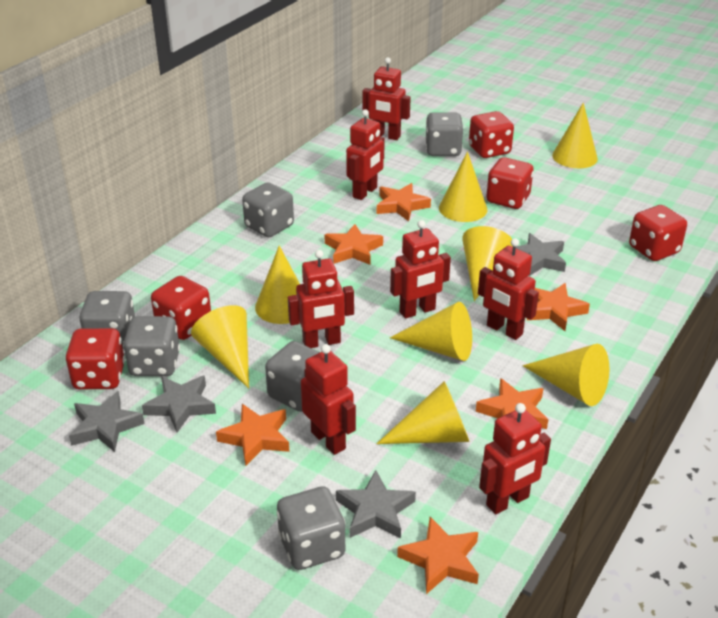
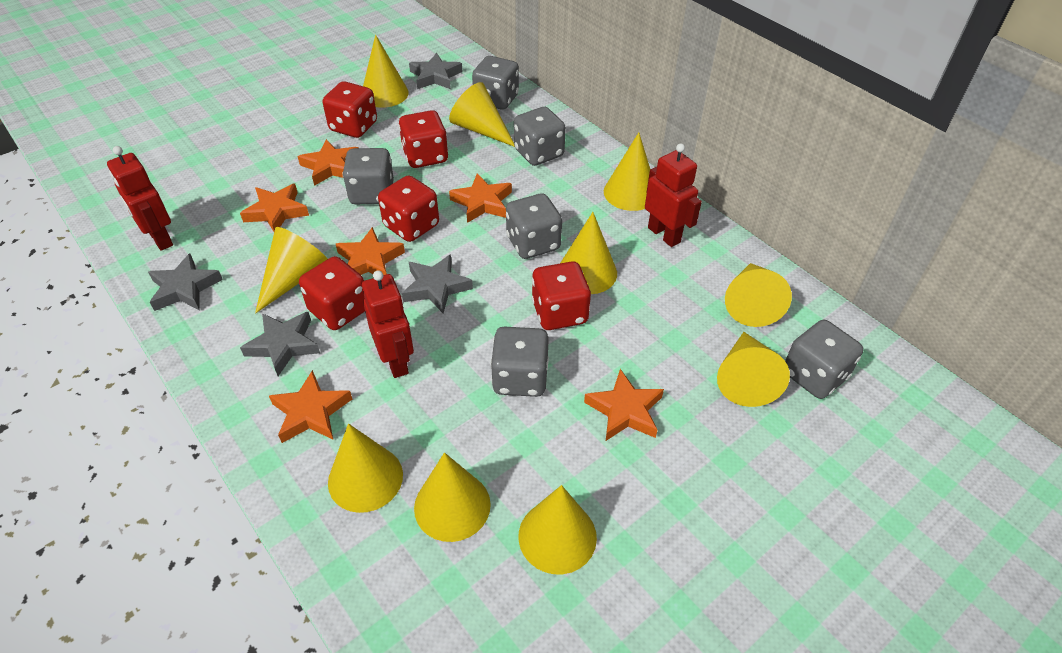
red robot: 7 -> 3
yellow cone: 8 -> 10

